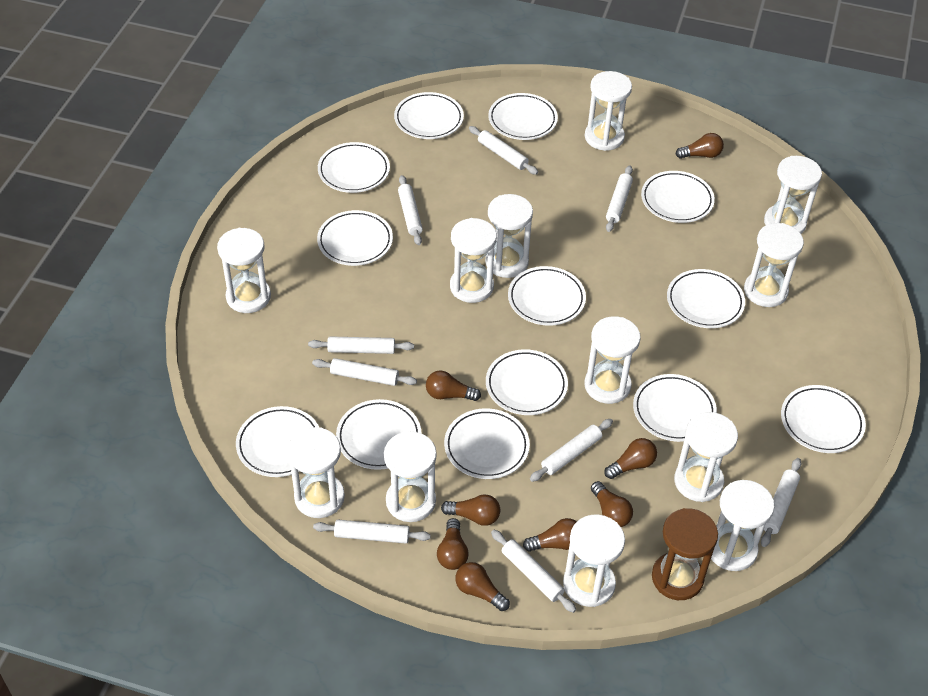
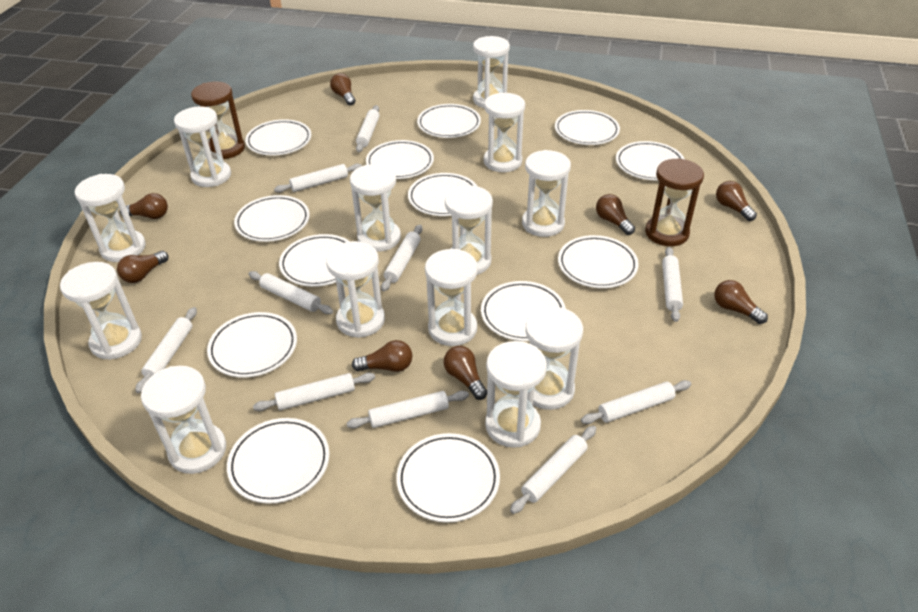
brown hourglass: 1 -> 2
white hourglass: 12 -> 13
white rolling pin: 9 -> 10

